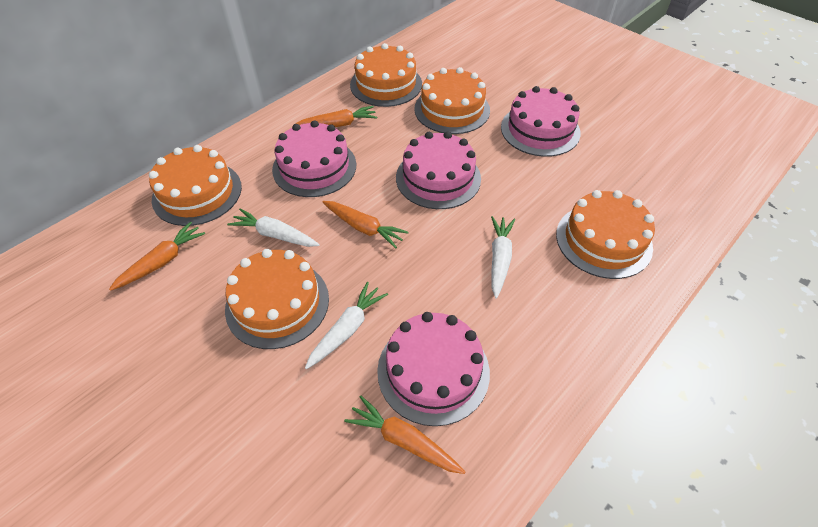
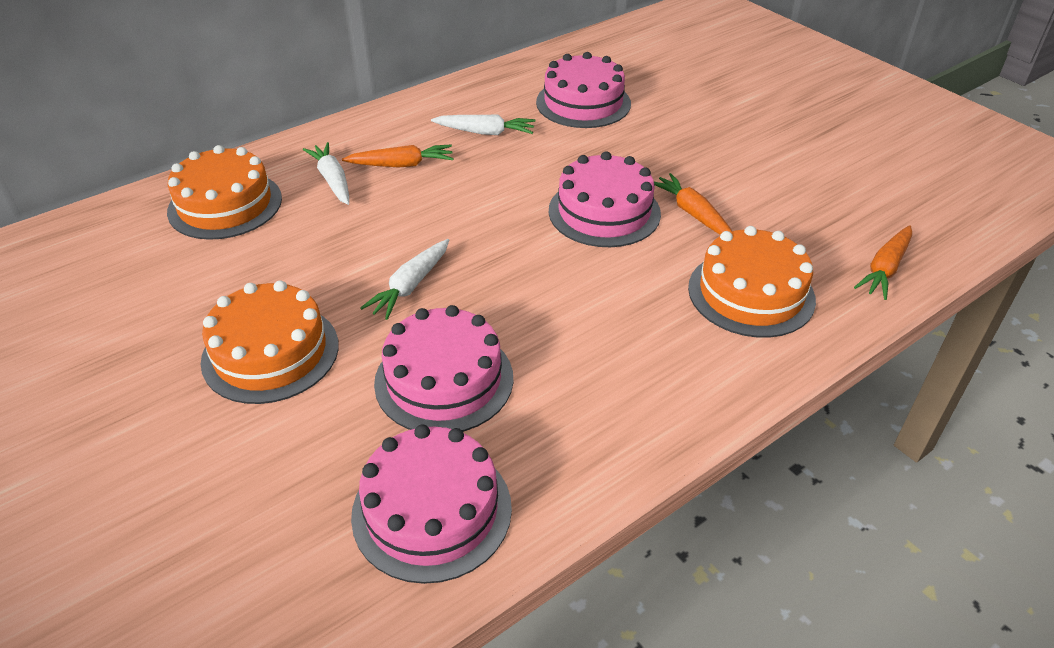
orange cake: 5 -> 3
orange carrot: 4 -> 3

